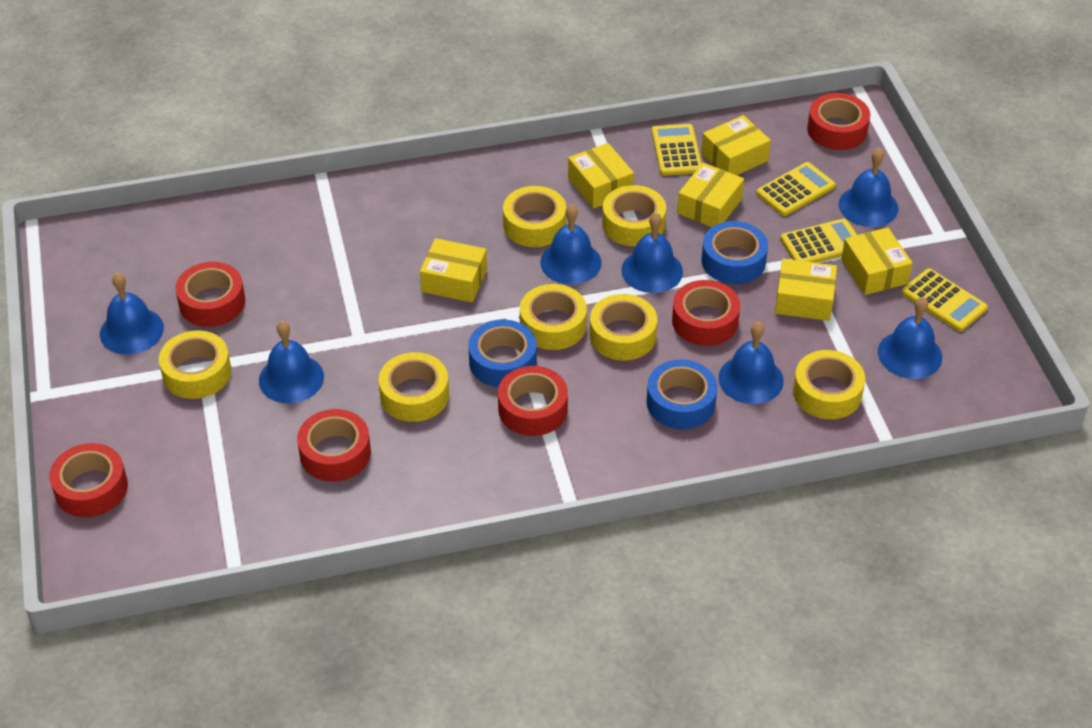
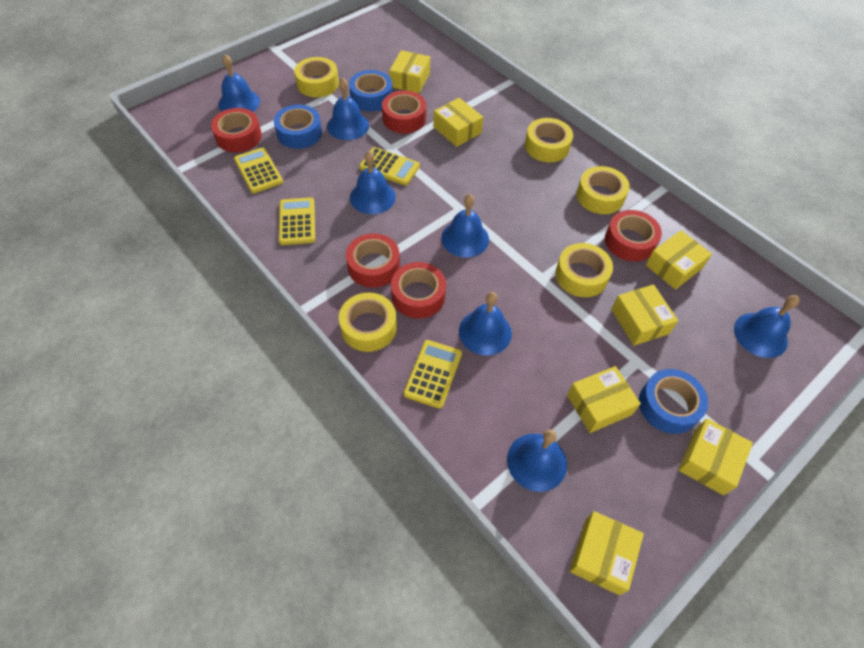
red tape: 6 -> 5
yellow box: 6 -> 7
yellow tape: 7 -> 5

